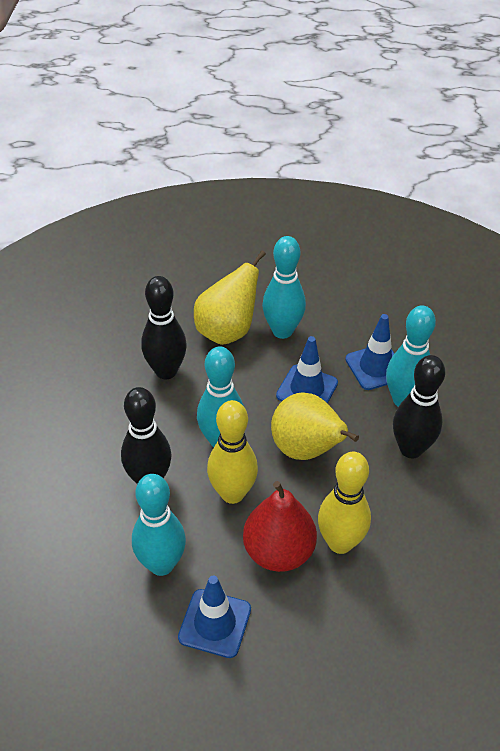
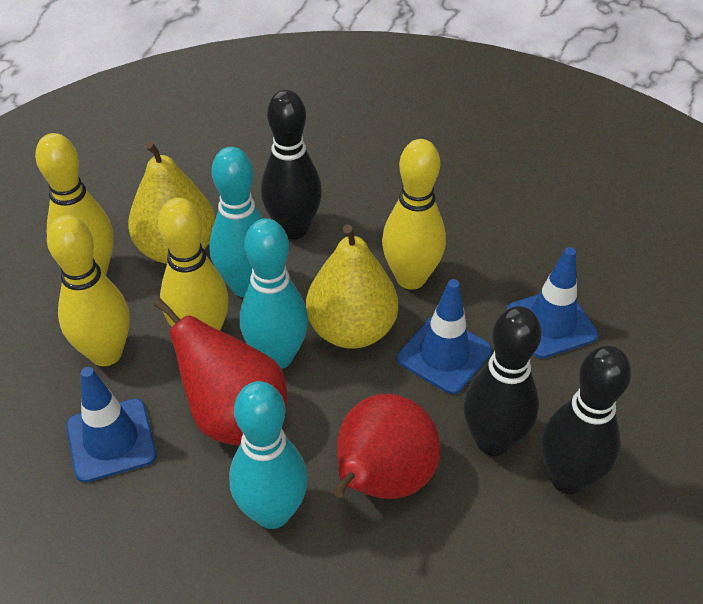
red pear: 1 -> 2
turquoise bowling pin: 4 -> 3
yellow bowling pin: 2 -> 4

